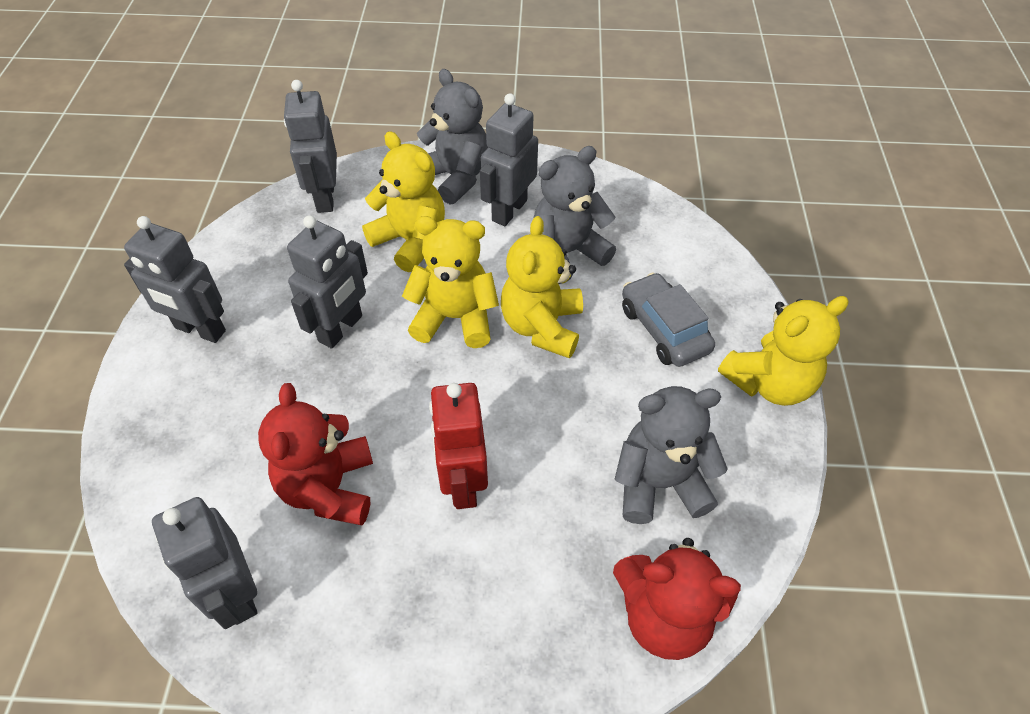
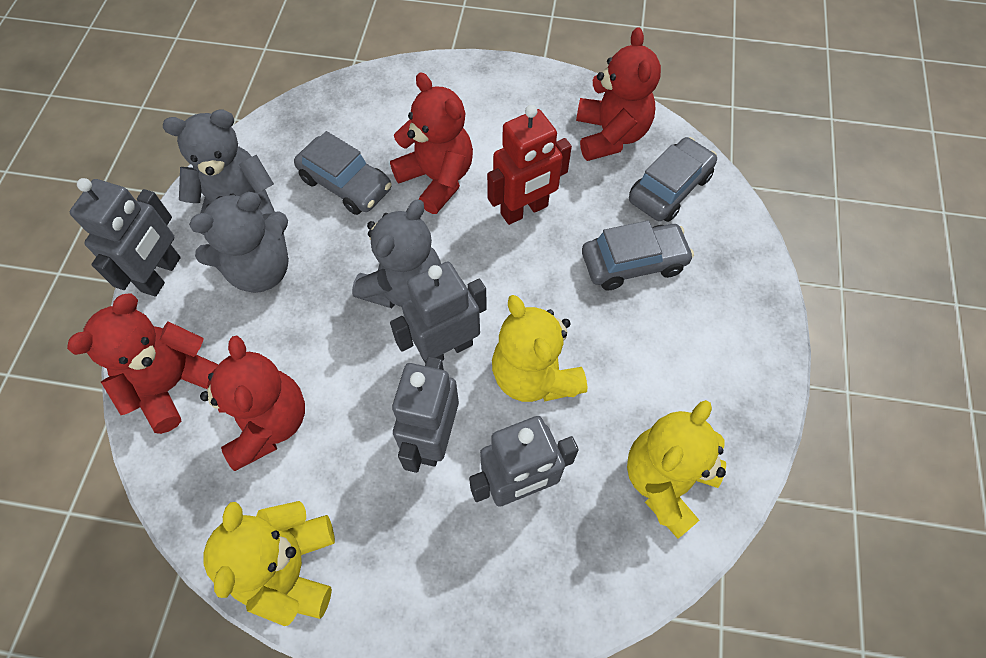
grey car: 1 -> 3
grey robot: 5 -> 4
red teddy bear: 2 -> 4
yellow teddy bear: 4 -> 3

